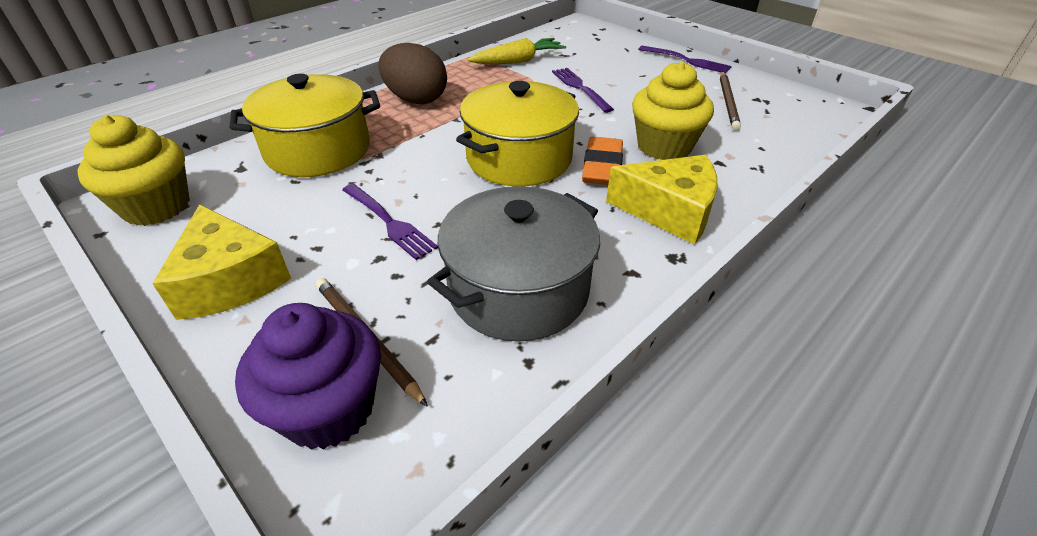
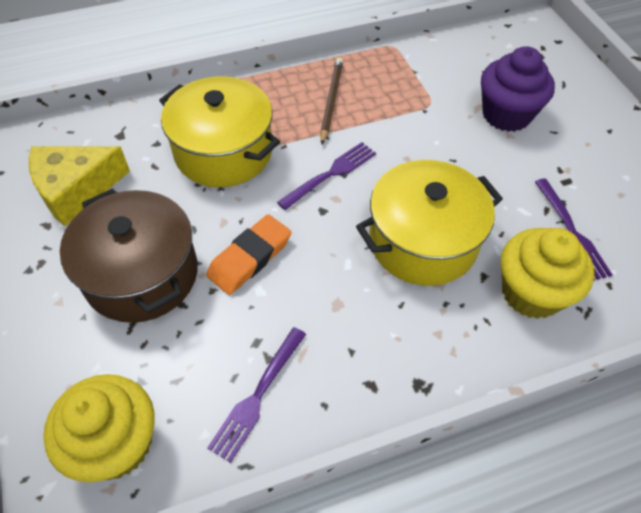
brown egg: 1 -> 0
brown pencil: 2 -> 1
brown pot: 0 -> 1
grey pot: 1 -> 0
yellow carrot: 1 -> 0
yellow cheese: 2 -> 1

